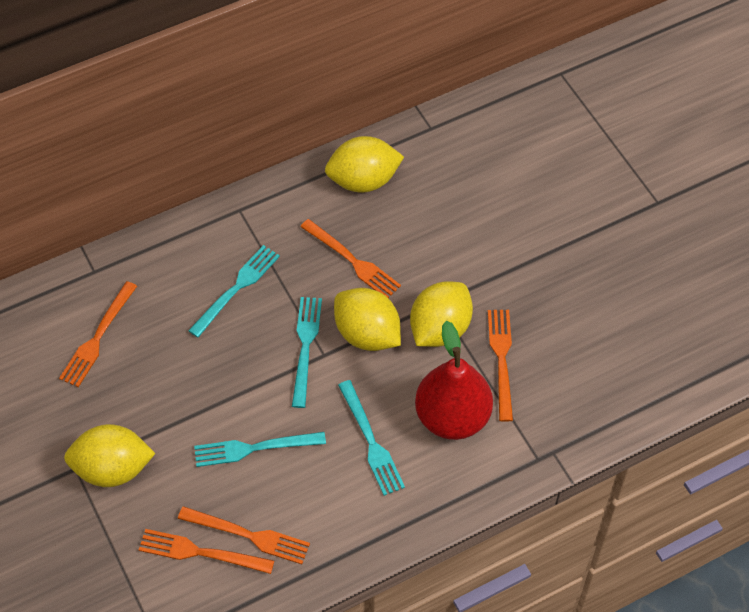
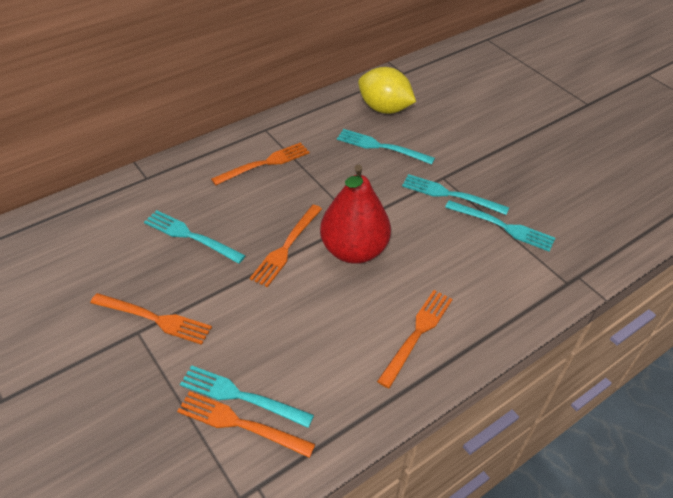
turquoise fork: 4 -> 5
yellow lemon: 4 -> 1

